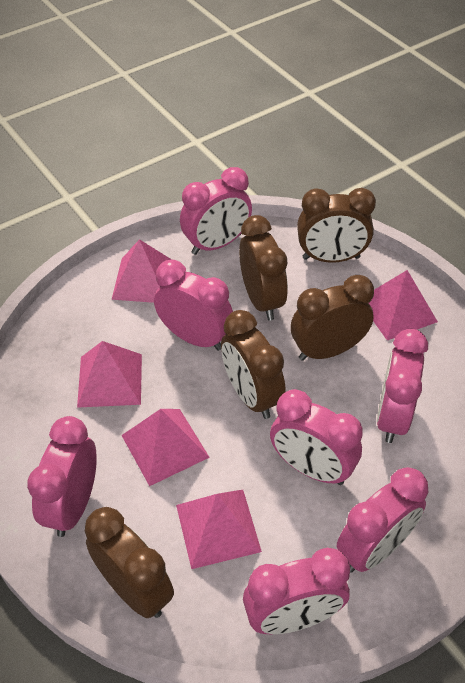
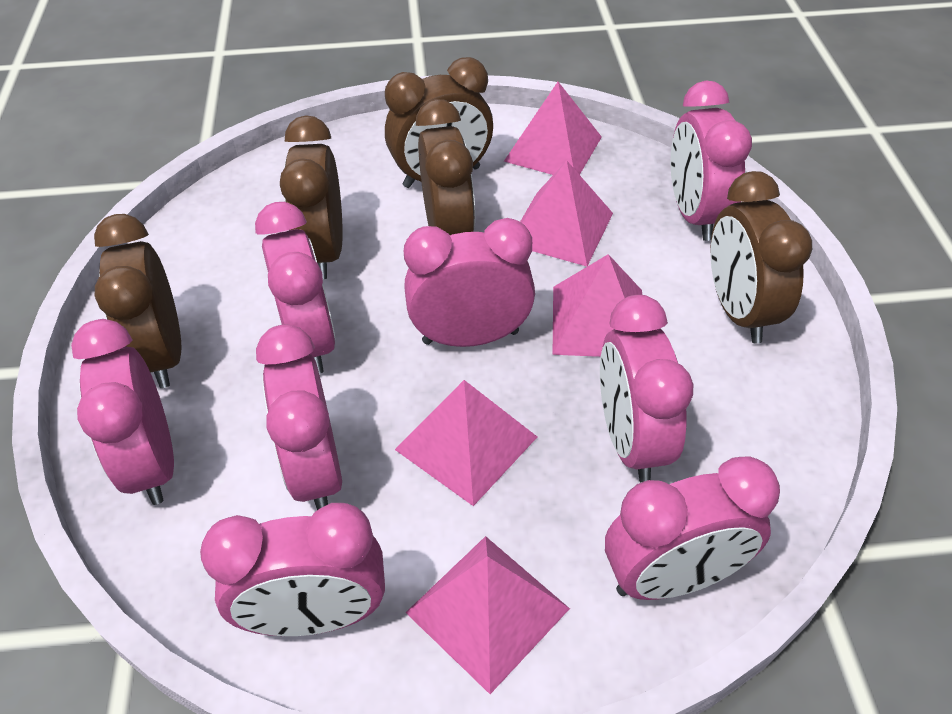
pink clock: 7 -> 8

